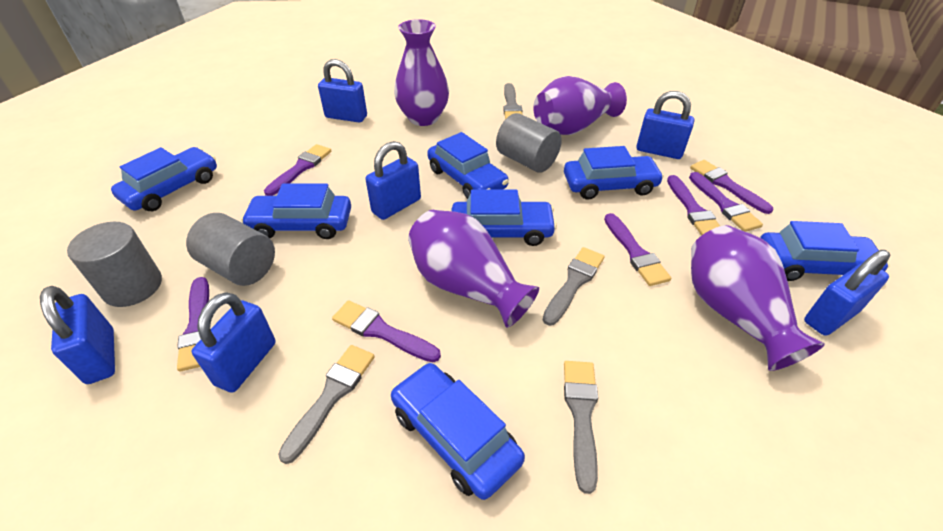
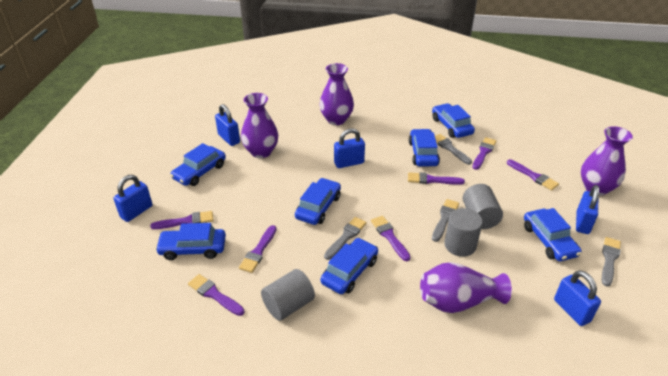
blue padlock: 6 -> 5

